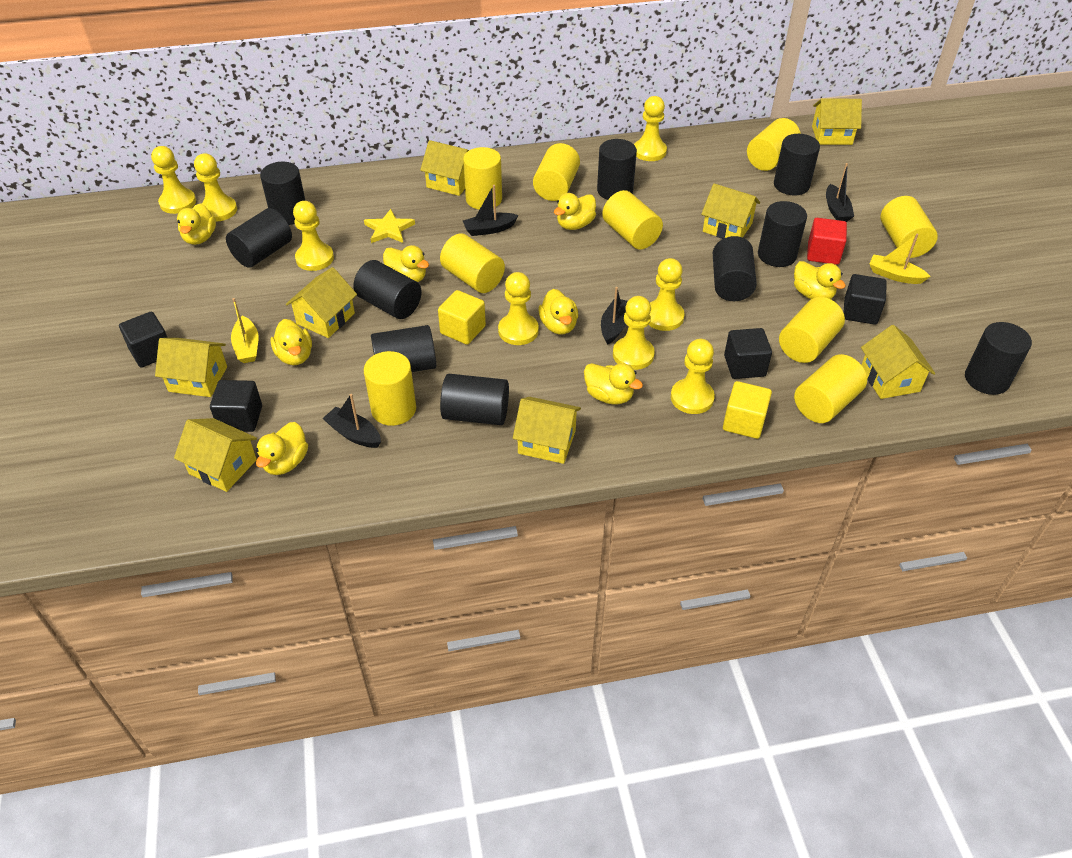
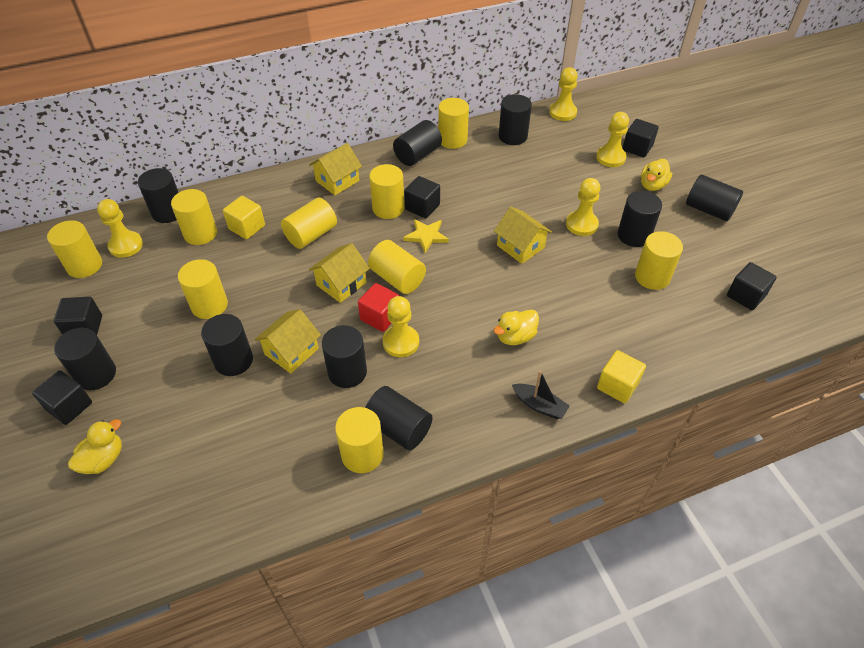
black boat: 4 -> 1
black cube: 4 -> 5
black cylinder: 10 -> 9
yellow boat: 2 -> 0
yellow duck: 8 -> 3
yellow house: 8 -> 4
yellow pawn: 8 -> 5

